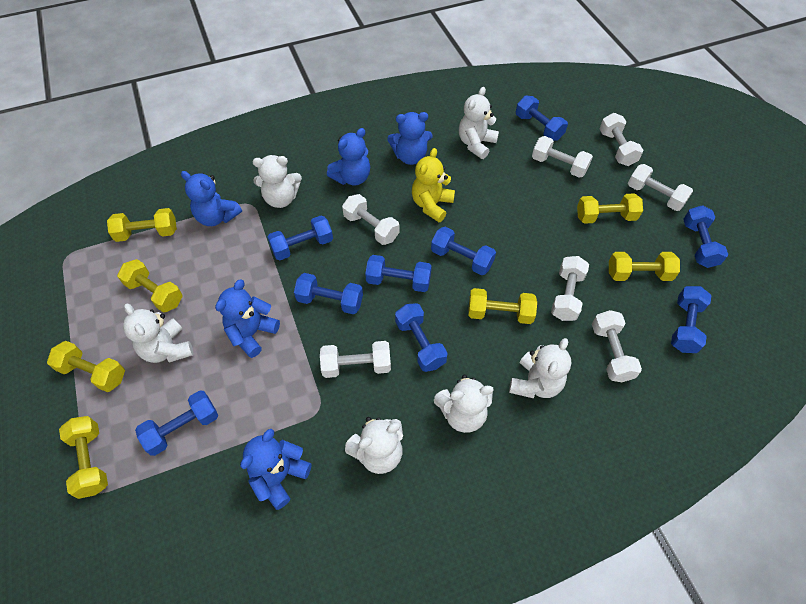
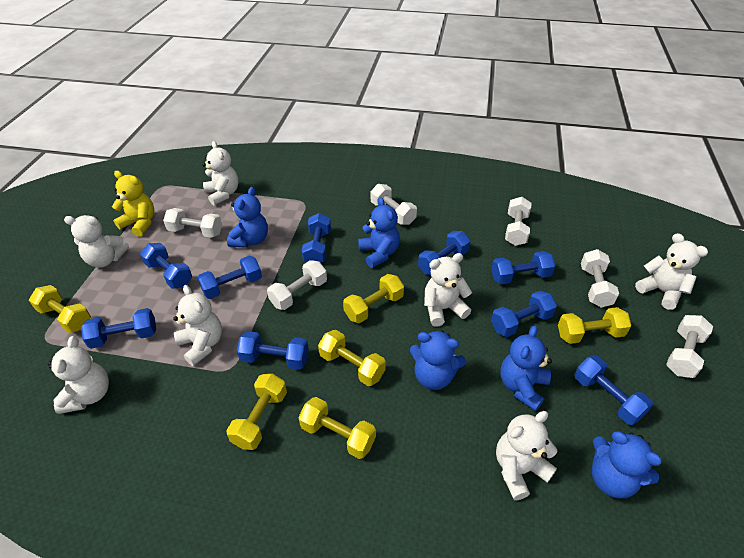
white dumbbell: 7 -> 6
white teddy bear: 6 -> 7
yellow dumbbell: 7 -> 6

